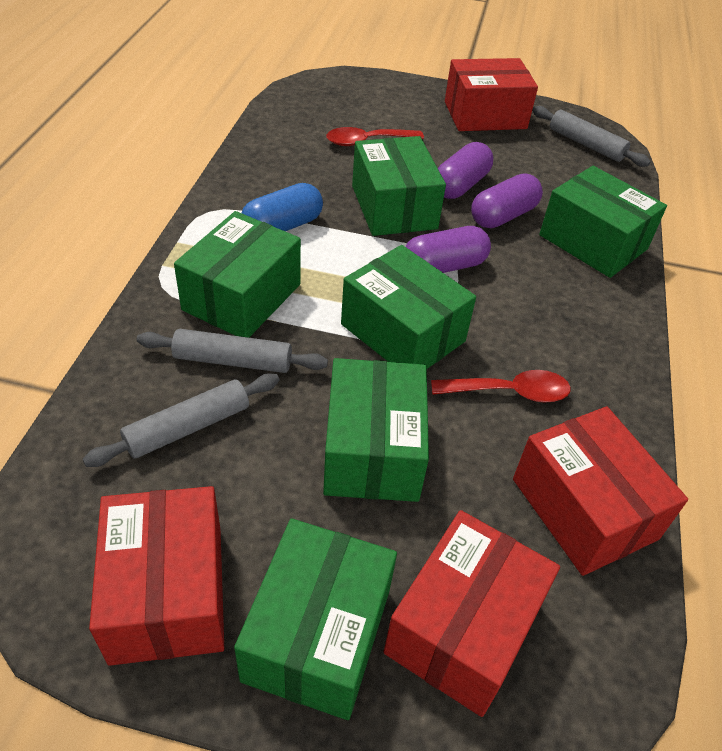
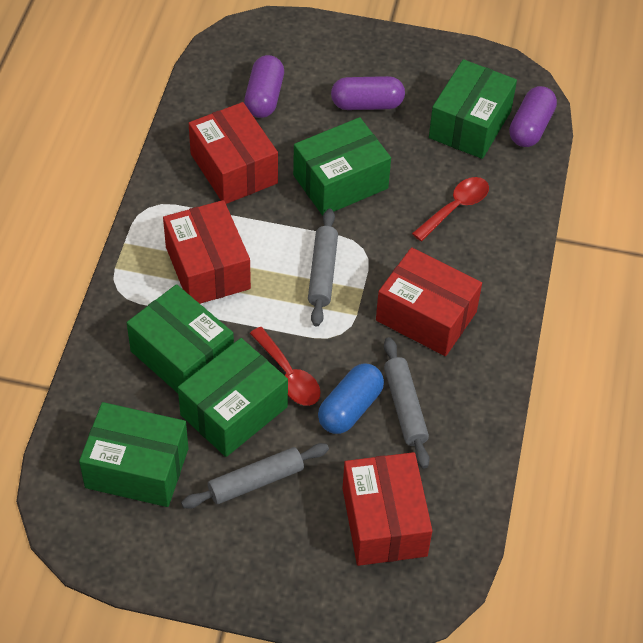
green box: 6 -> 5

